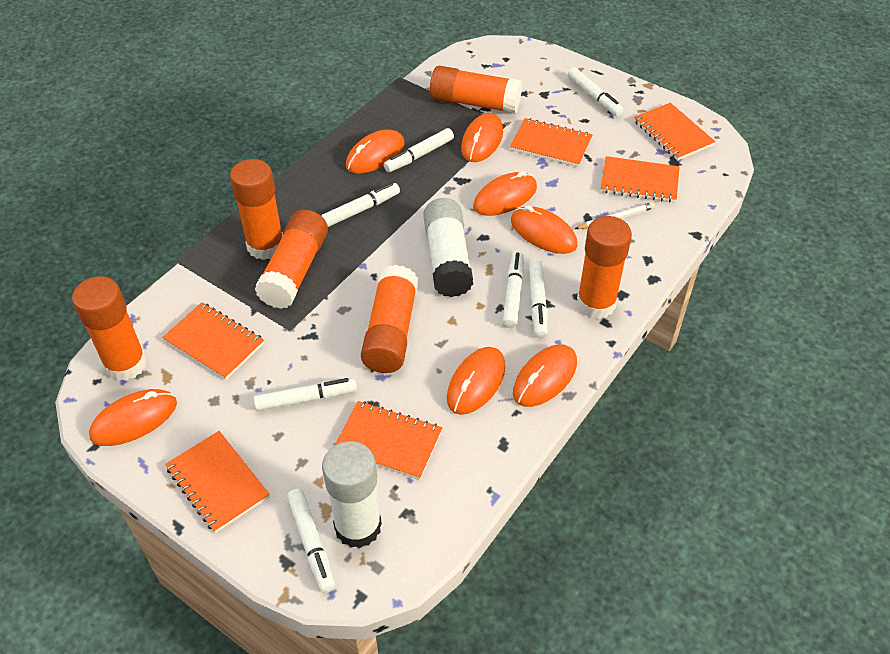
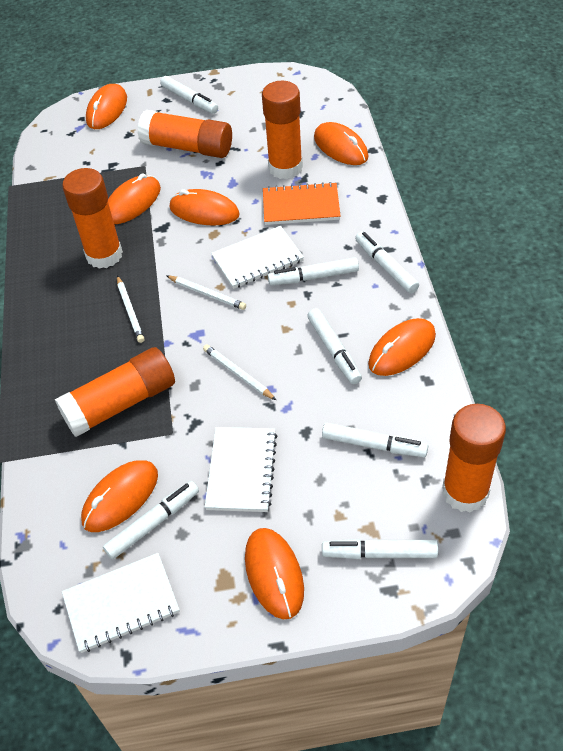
orange glue stick: 6 -> 5
orange notebook: 6 -> 1
white glue stick: 2 -> 0
white notebook: 0 -> 3
white pencil: 1 -> 3

